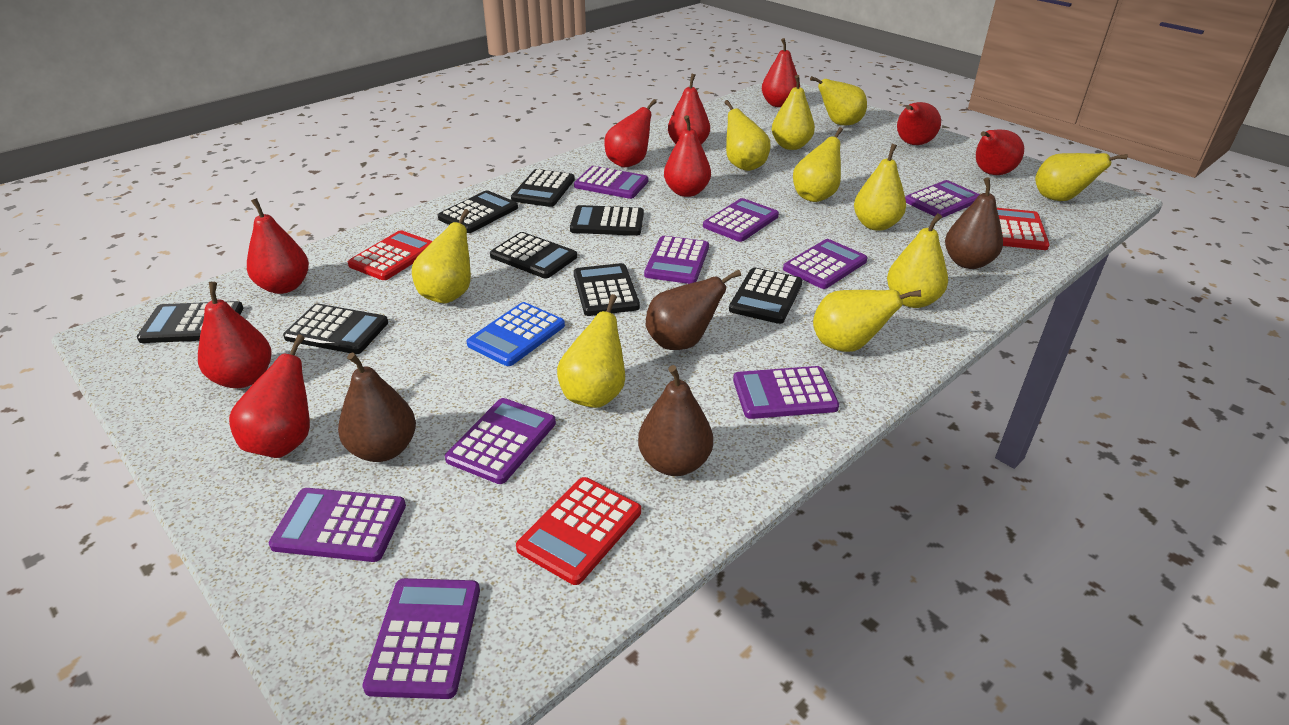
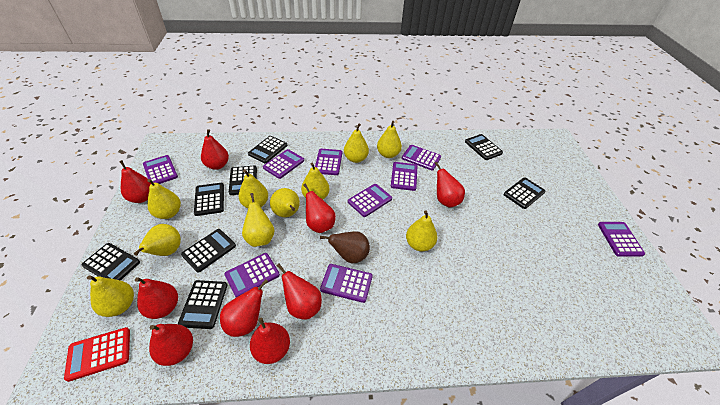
blue calculator: 1 -> 0
brown pear: 4 -> 1
red calculator: 3 -> 1

